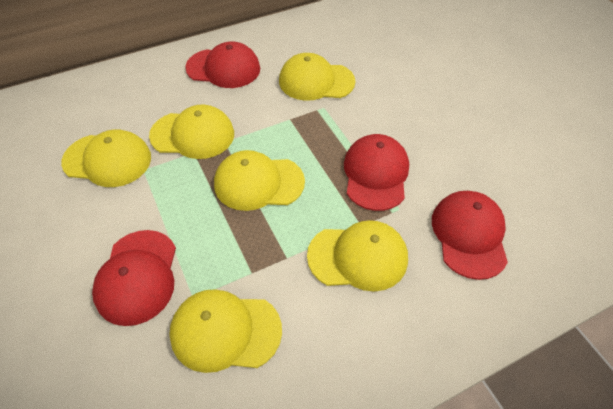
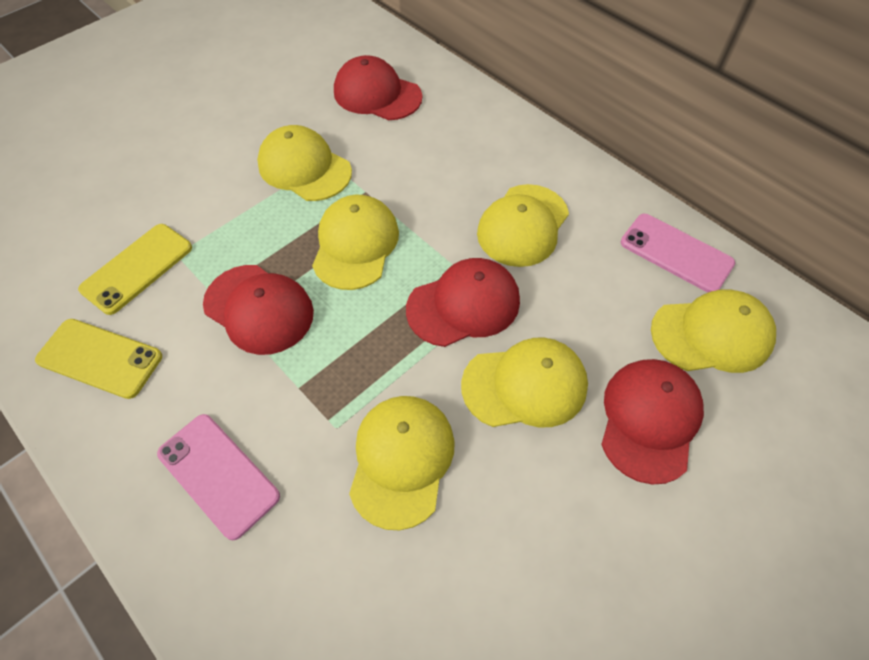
pink phone: 0 -> 2
yellow phone: 0 -> 2

